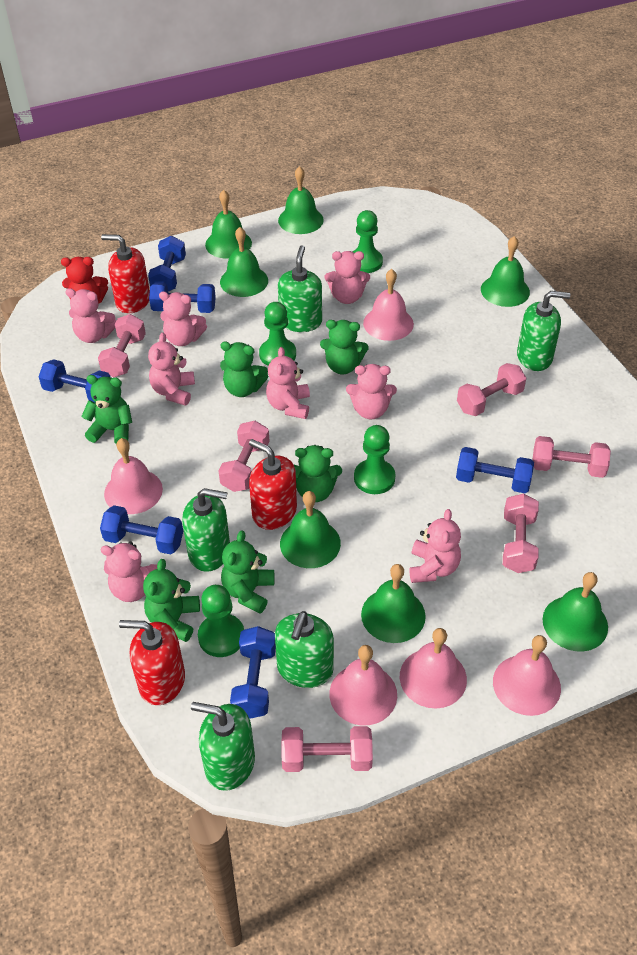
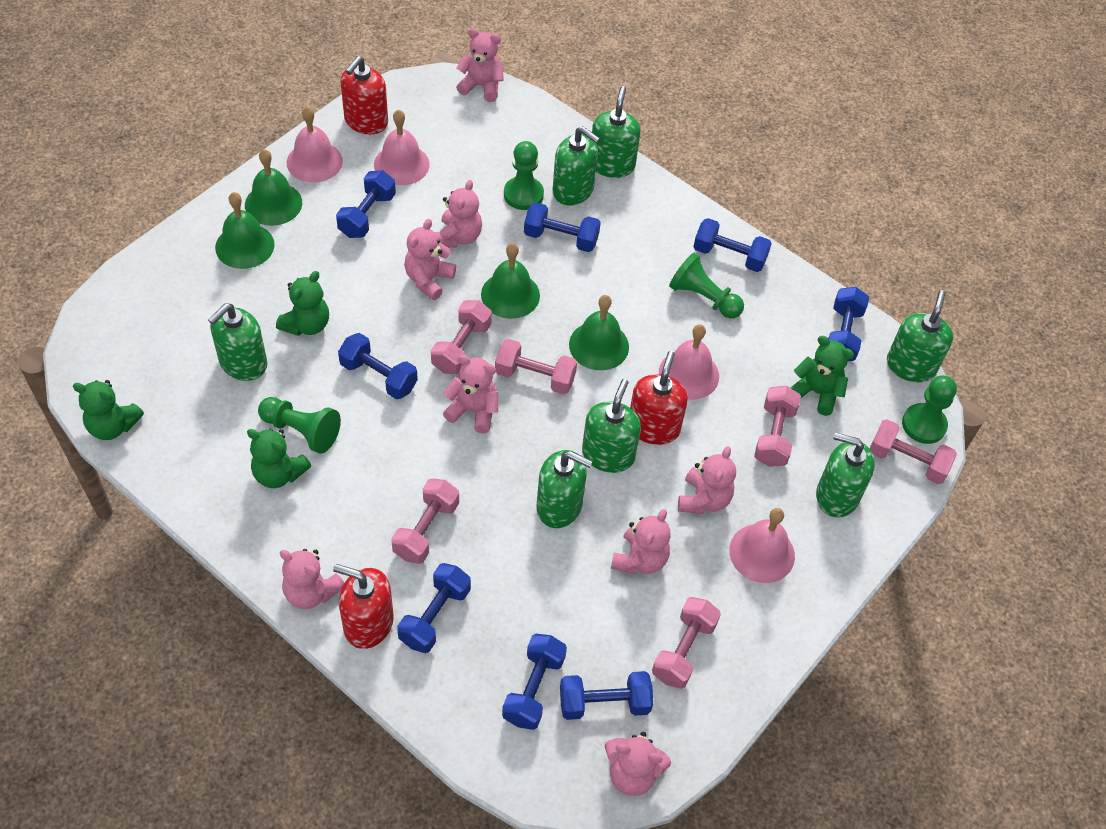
blue dumbbell: 6 -> 8
green bell: 7 -> 4
green soap dispenser: 5 -> 7
green teddy bear: 6 -> 4
pink bell: 5 -> 4
red teddy bear: 1 -> 0

